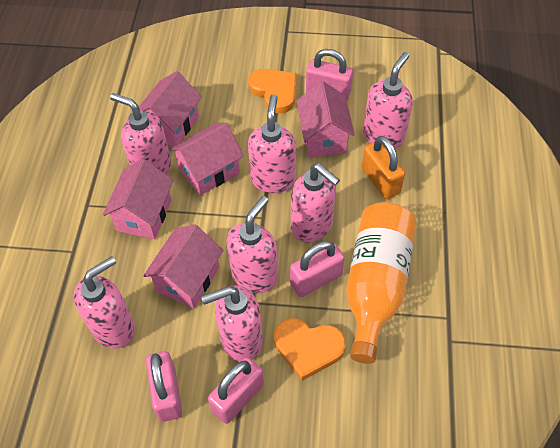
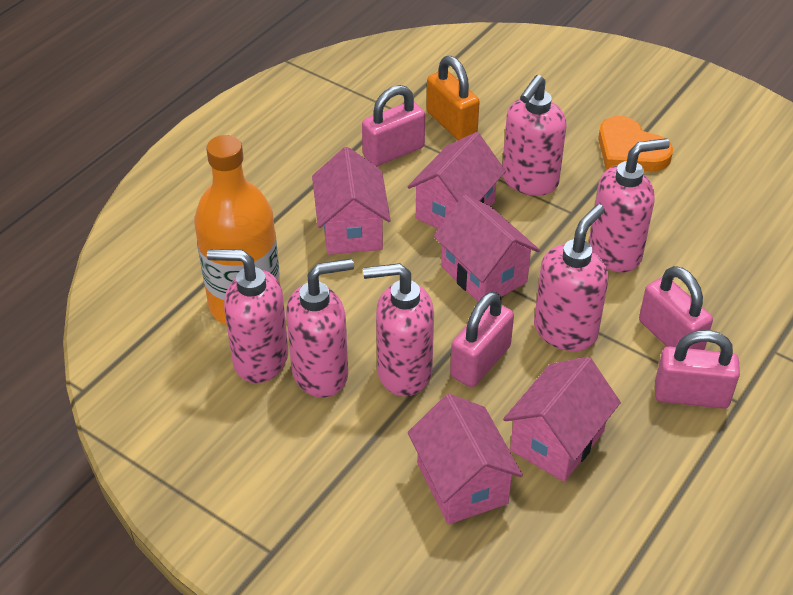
orange heart: 2 -> 1
pink soap dispenser: 7 -> 6

